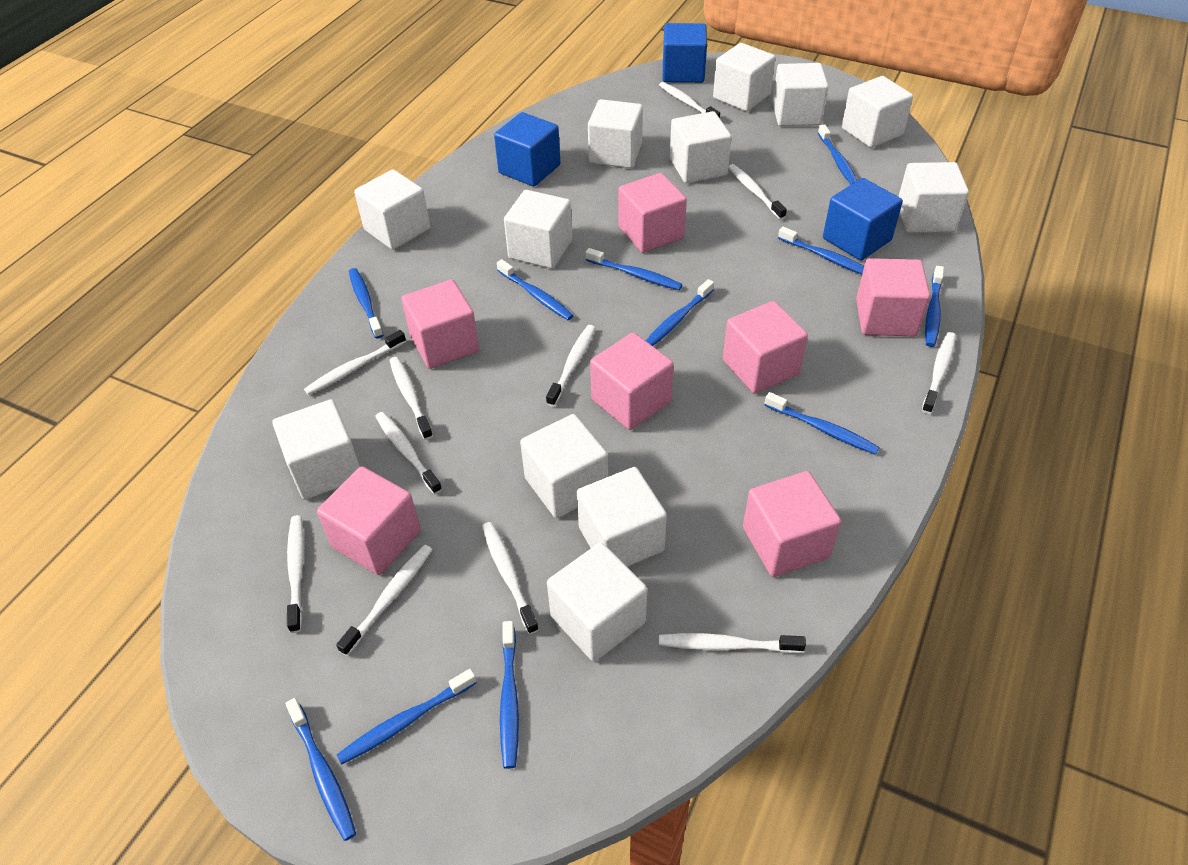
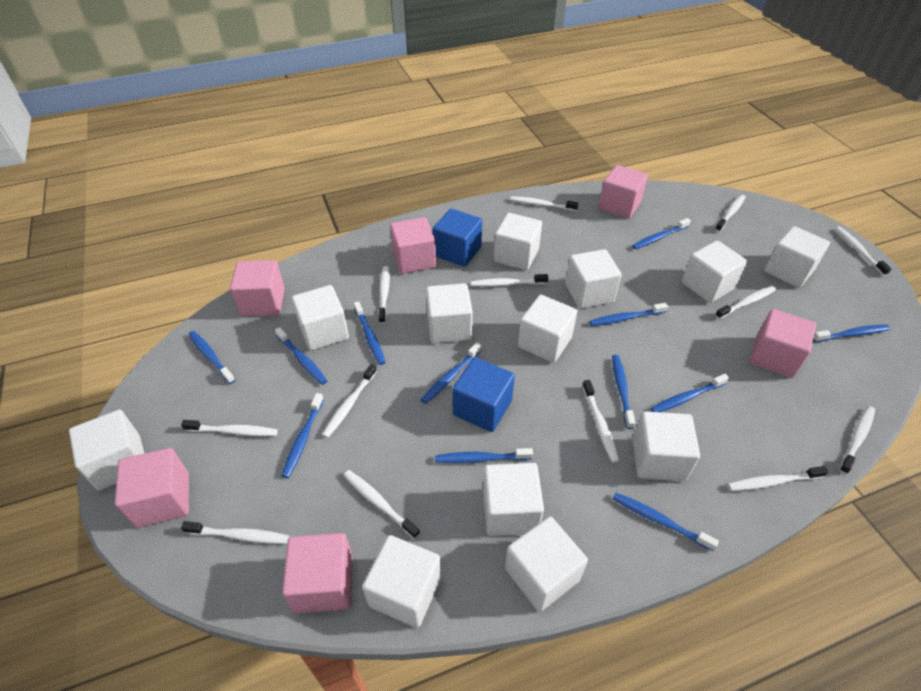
blue cube: 3 -> 2
blue toothbrush: 11 -> 12
pink cube: 7 -> 6
white toothbrush: 11 -> 13

